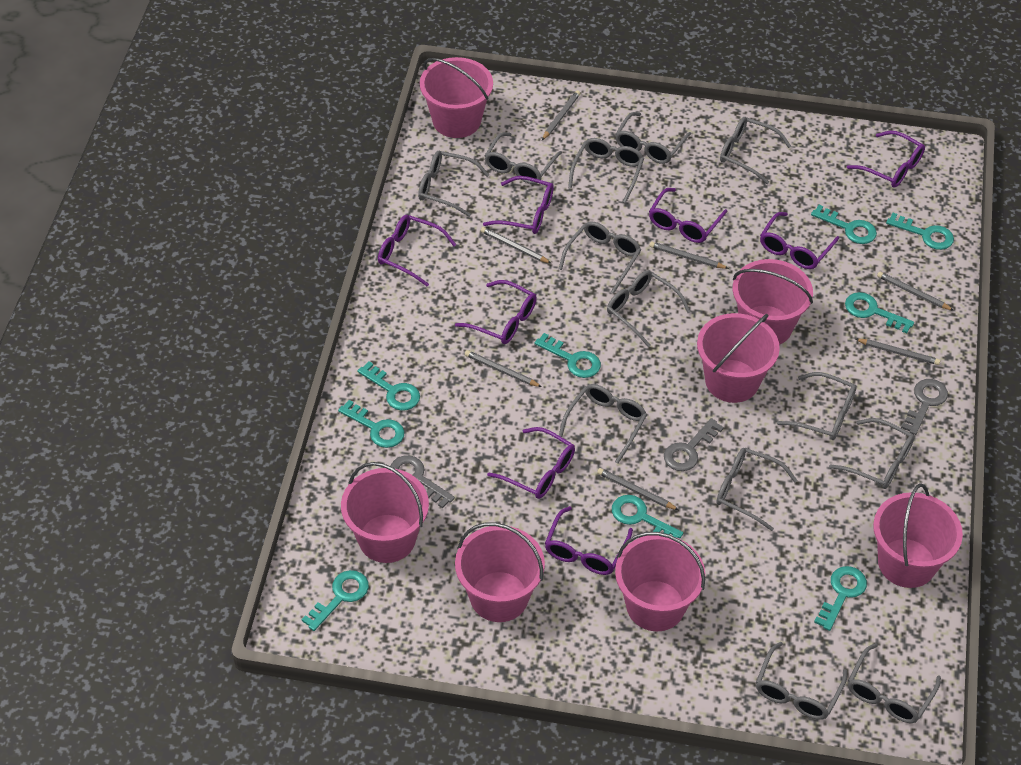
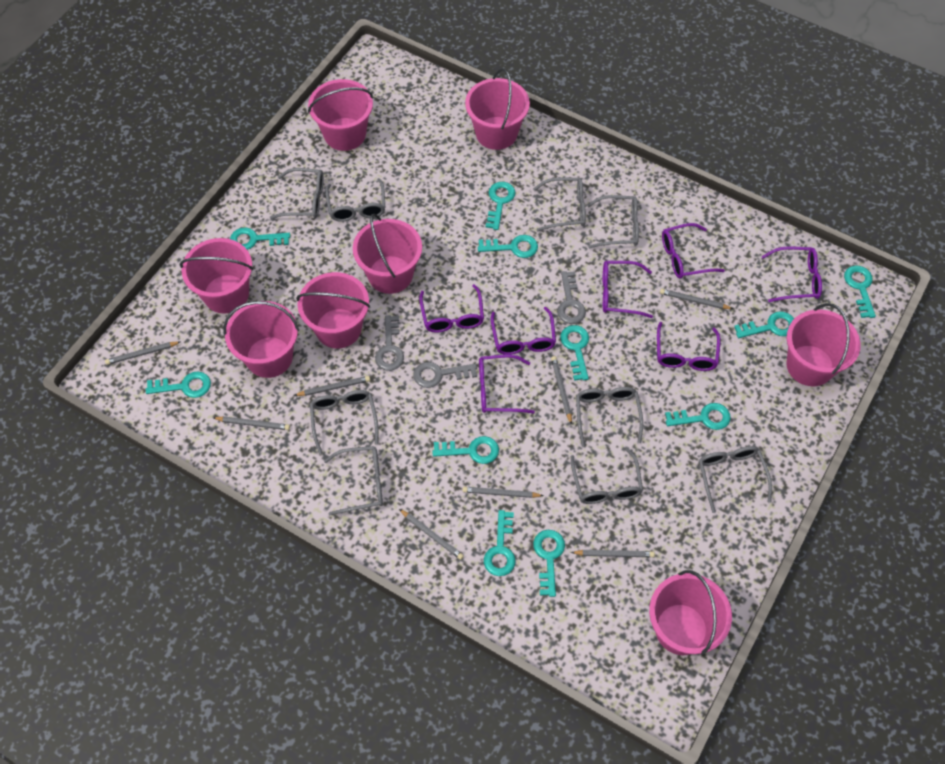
grey glasses: 13 -> 9
grey pencil: 7 -> 8
pink bucket: 7 -> 8
purple glasses: 8 -> 7
turquoise key: 9 -> 11

